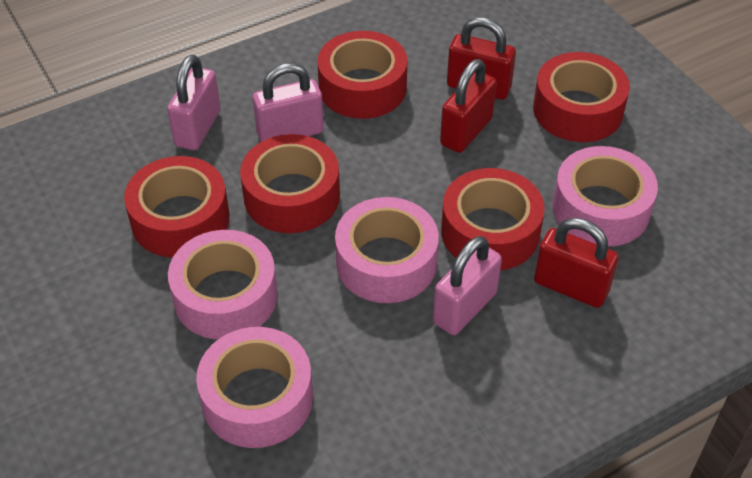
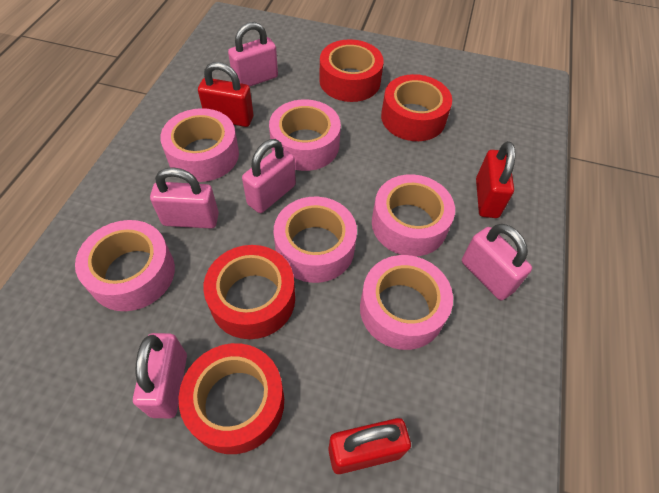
pink padlock: 3 -> 5
pink tape: 4 -> 6
red tape: 5 -> 4

